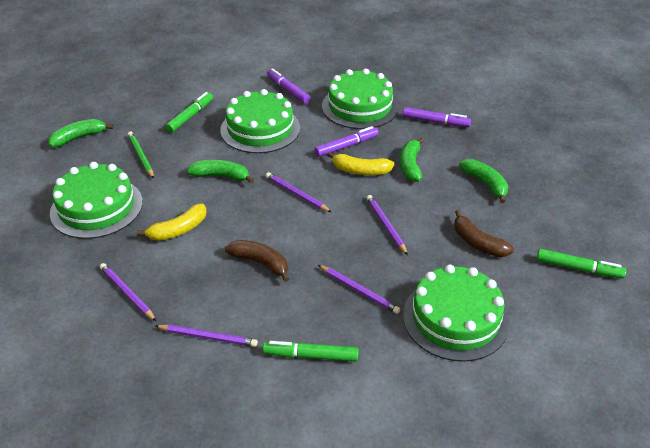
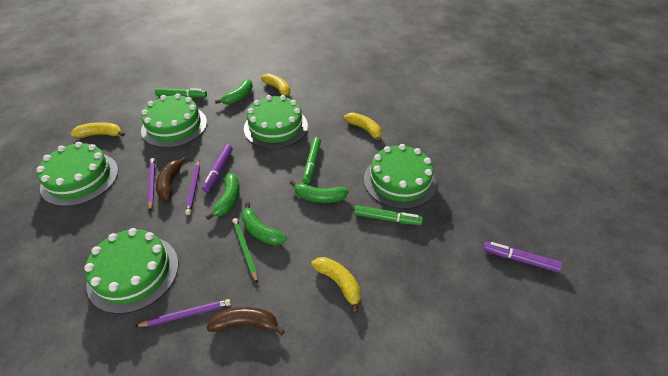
green cake: 4 -> 5
purple marker: 3 -> 2
purple pencil: 5 -> 3
yellow banana: 2 -> 4

